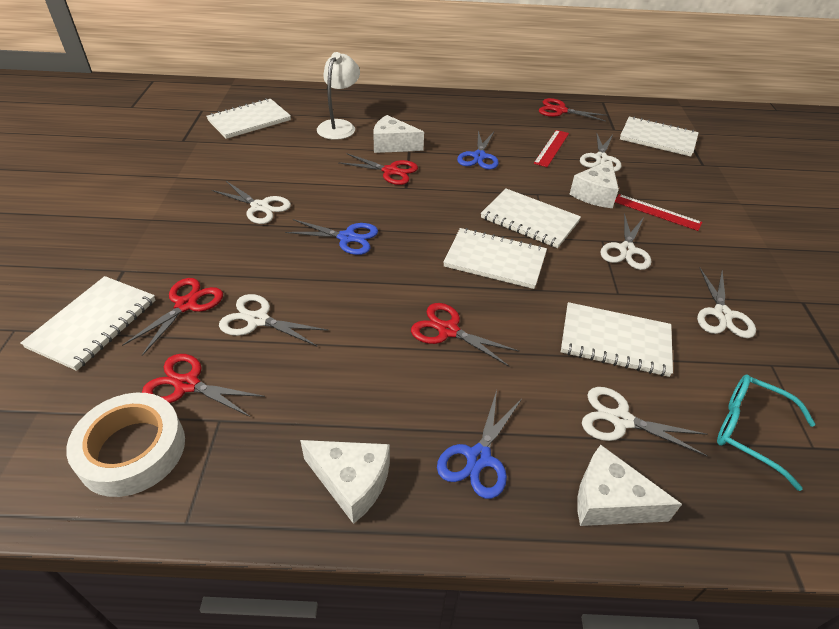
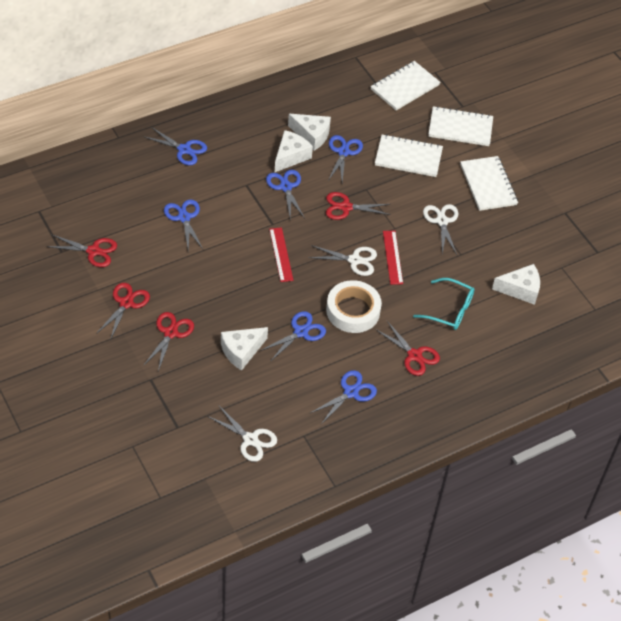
blue scissors: 3 -> 6
white lamp: 1 -> 0
white notebook: 6 -> 4
white scissors: 6 -> 3

